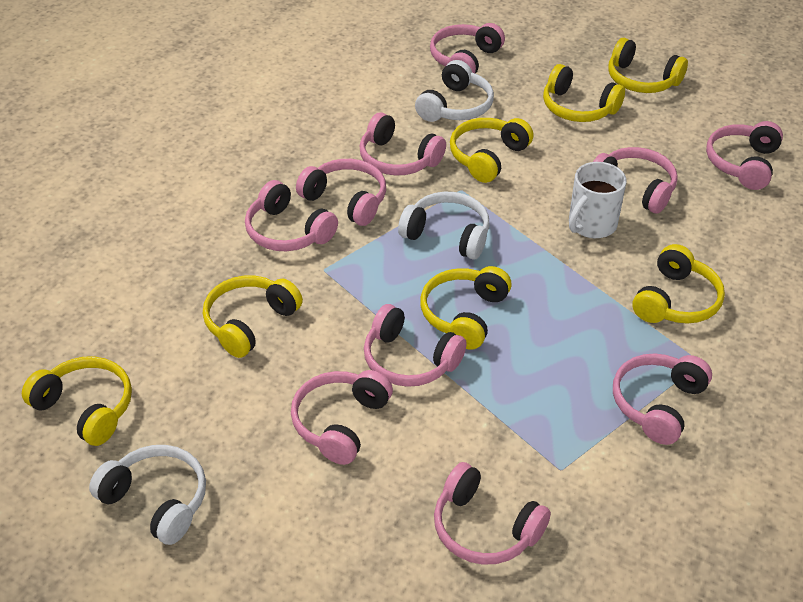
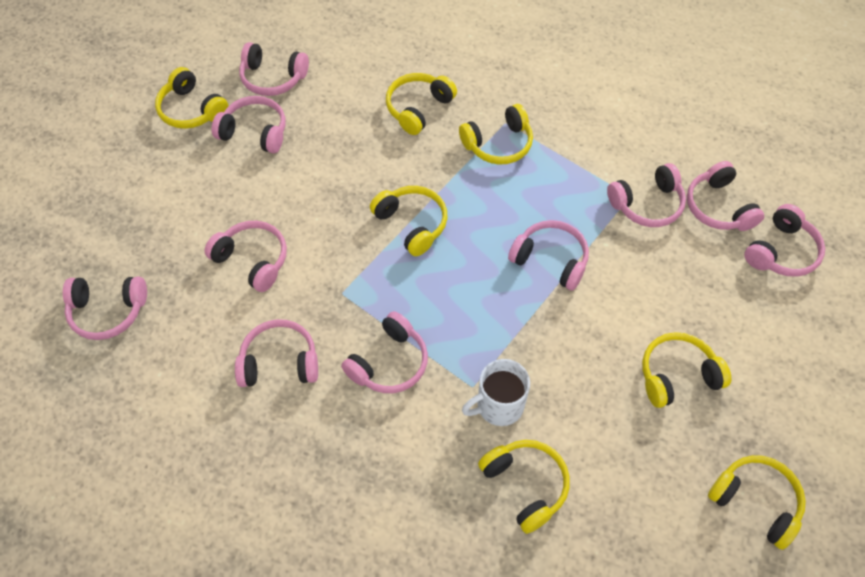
white headphones: 3 -> 0

